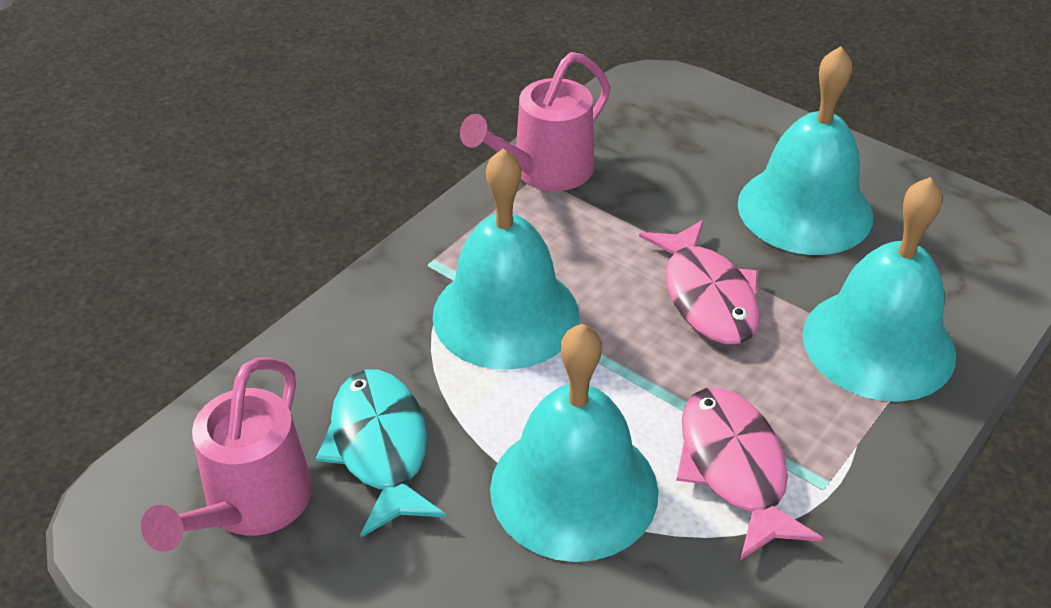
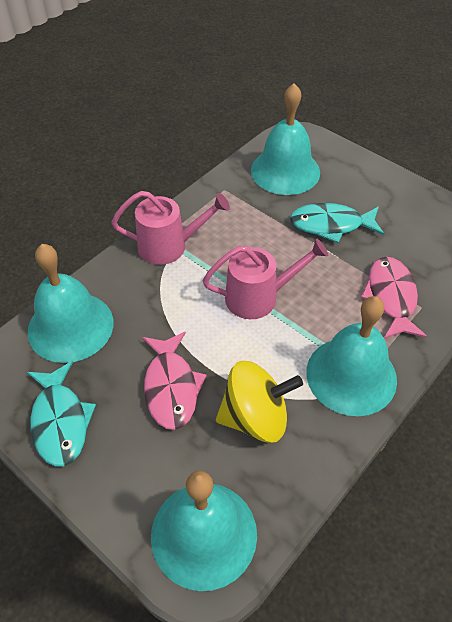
turquoise fish: 1 -> 2
yellow spinning top: 0 -> 1

